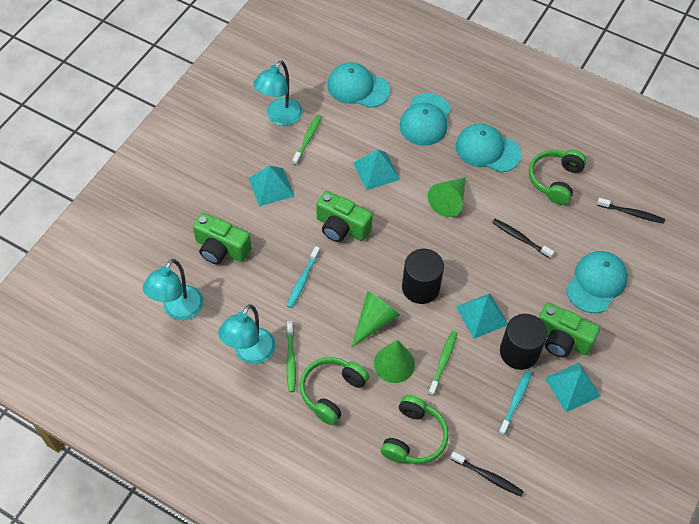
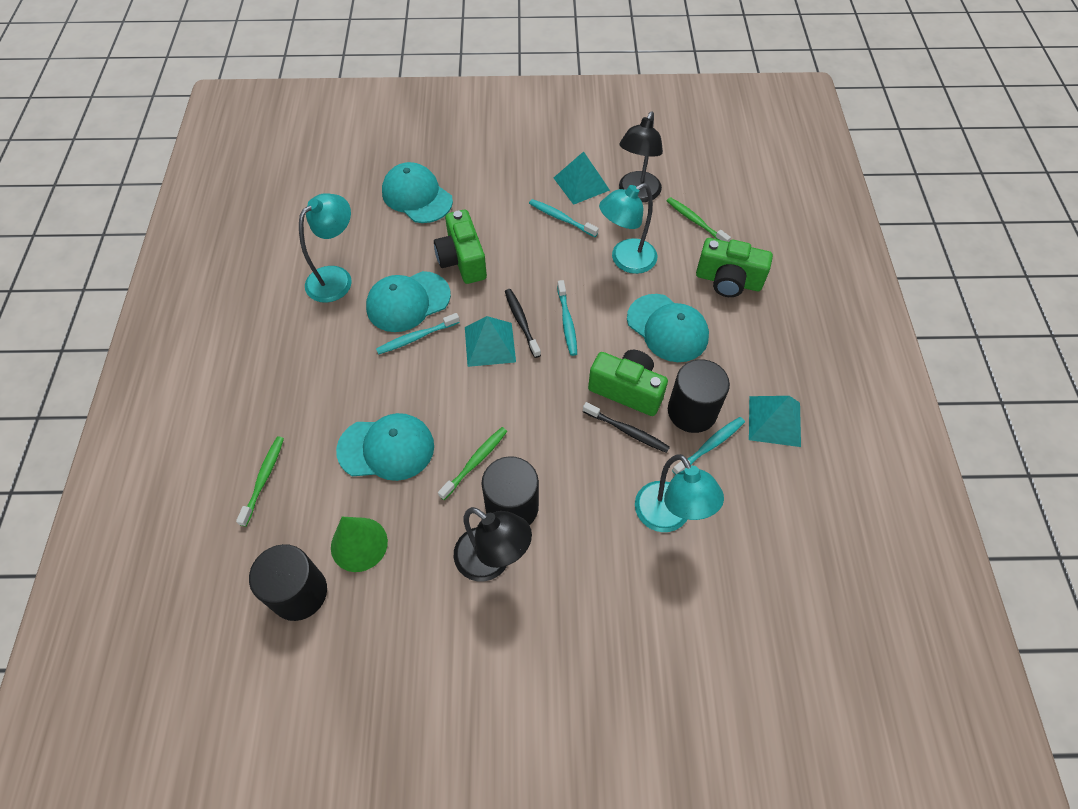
black cylinder: 2 -> 3
black lamp: 0 -> 2
black toothbrush: 3 -> 2
green cone: 3 -> 1
green headphones: 3 -> 0
turquoise pyramid: 4 -> 3
turquoise toothbrush: 2 -> 4

